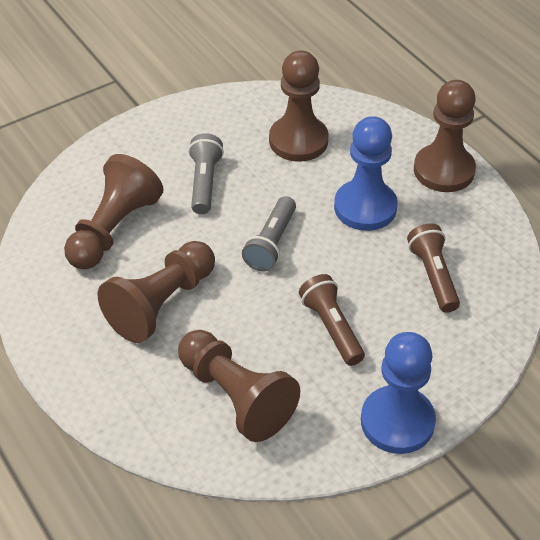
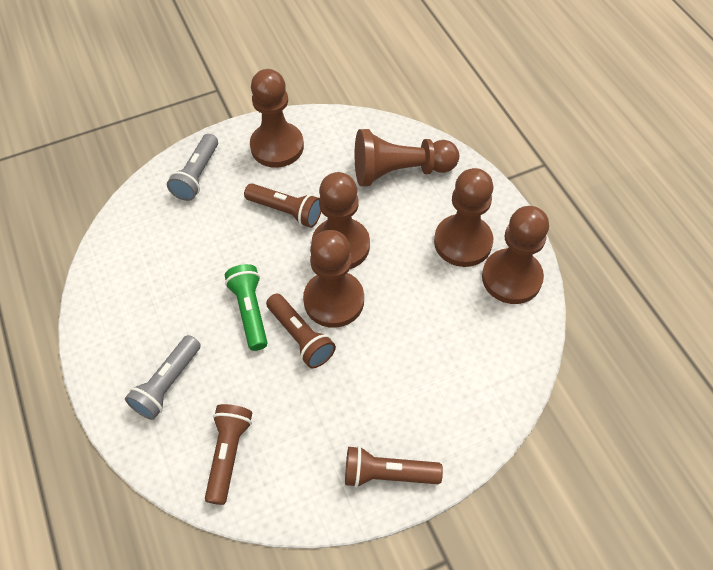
blue pawn: 2 -> 0
brown flashlight: 2 -> 4
brown pawn: 5 -> 6
green flashlight: 0 -> 1

